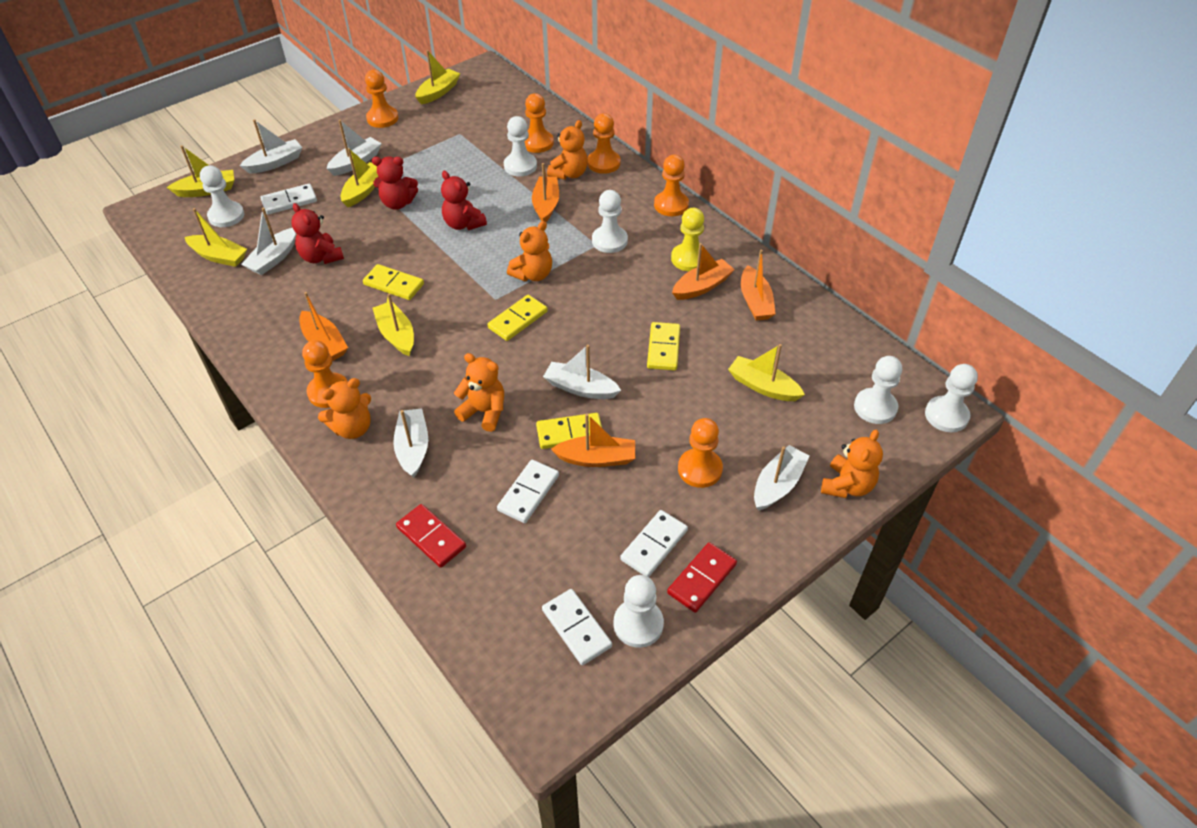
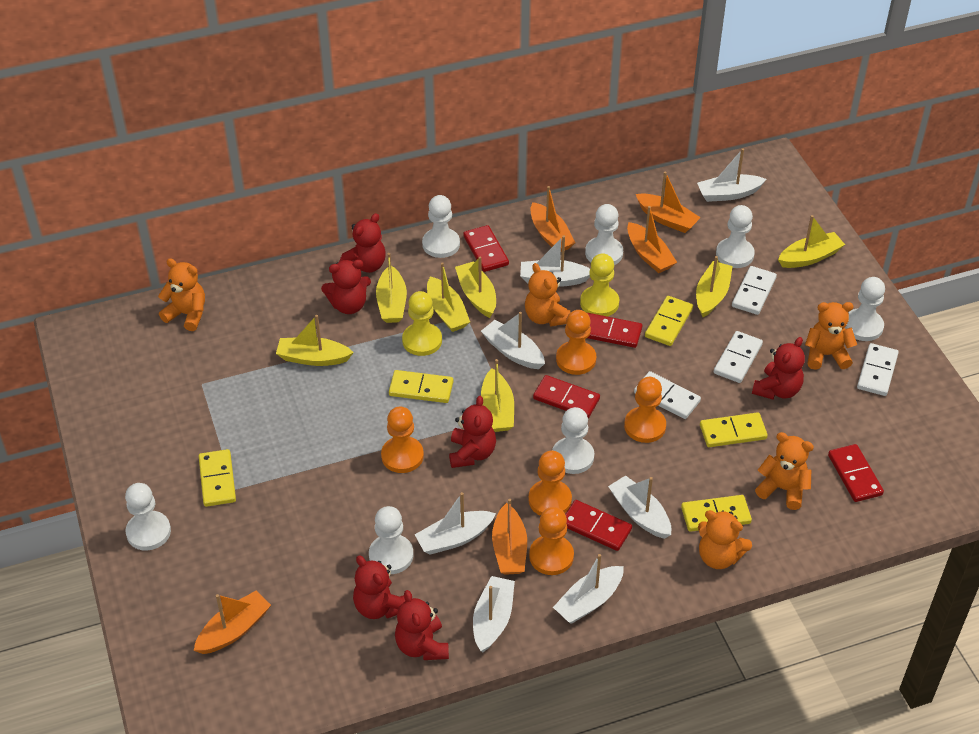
orange pawn: 6 -> 5
red domino: 2 -> 5
red teddy bear: 3 -> 6
white boat: 6 -> 7
white pawn: 6 -> 7
yellow boat: 6 -> 7
yellow domino: 4 -> 5
yellow pawn: 1 -> 2

